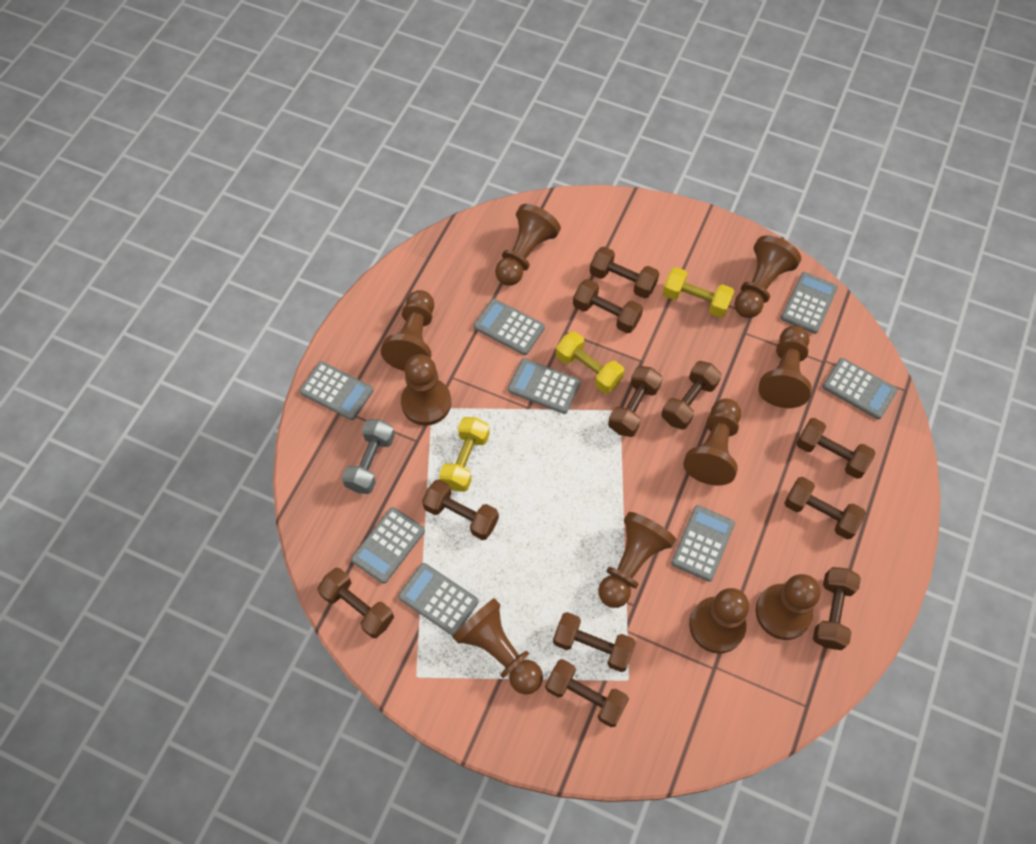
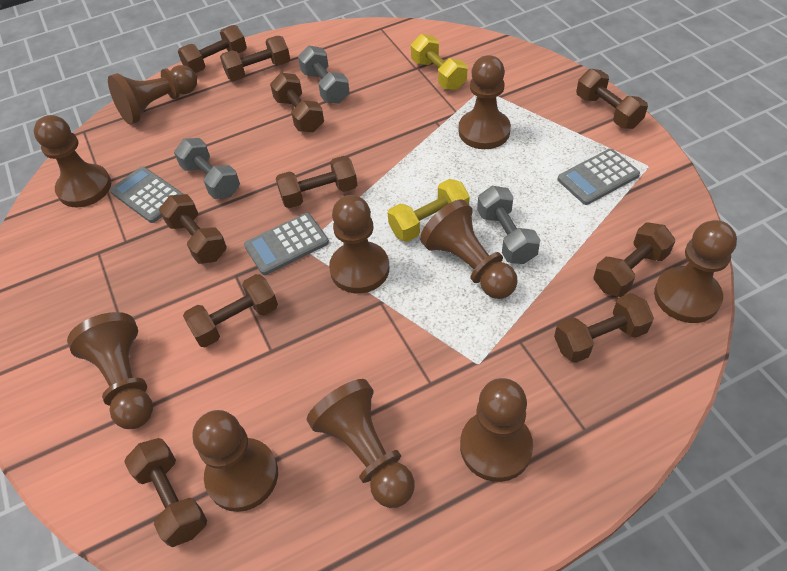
brown dumbbell: 11 -> 10
grey calculator: 8 -> 3
grey dumbbell: 1 -> 3
yellow dumbbell: 3 -> 2

